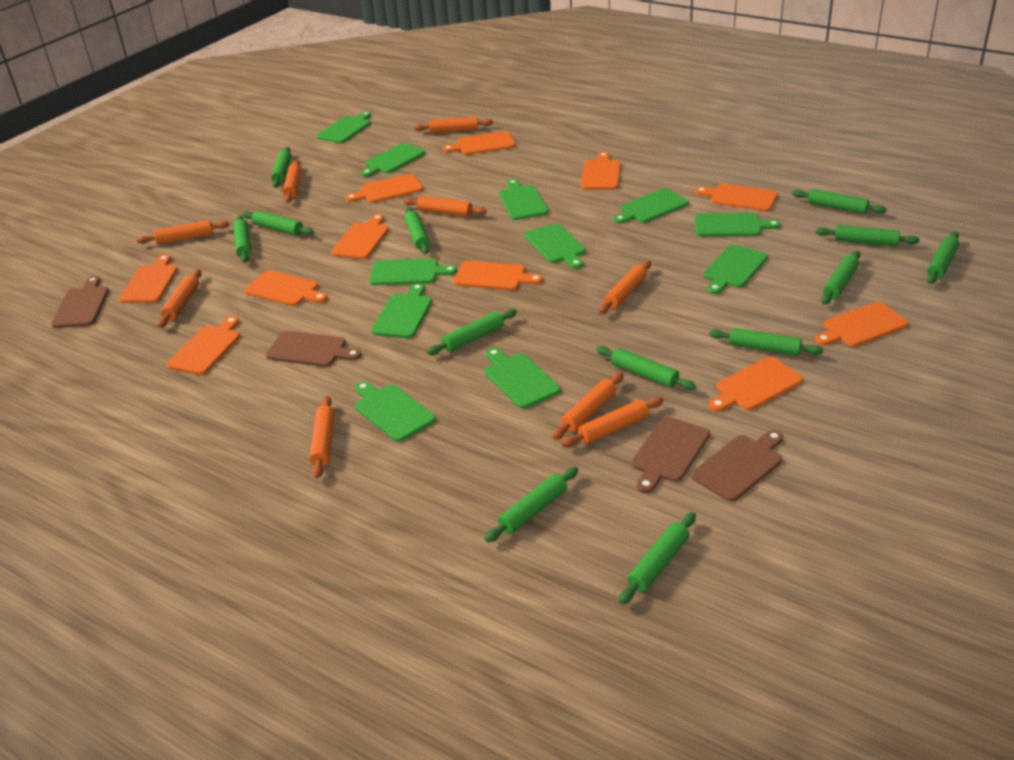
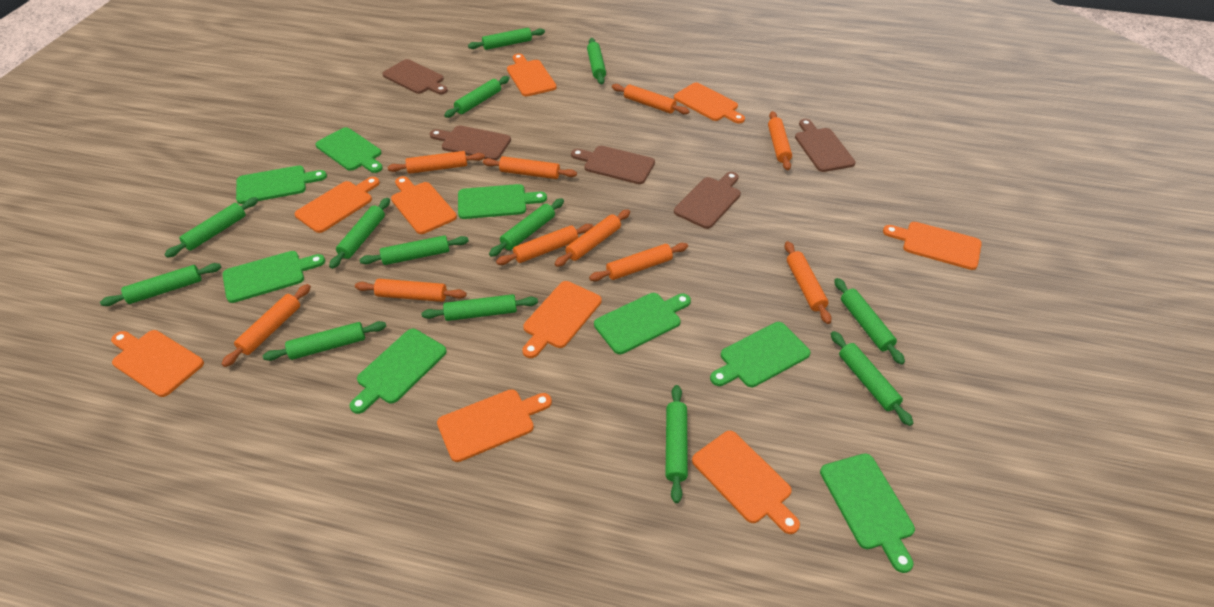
brown cutting board: 4 -> 5
green cutting board: 11 -> 8
orange cutting board: 11 -> 9
orange rolling pin: 9 -> 10

